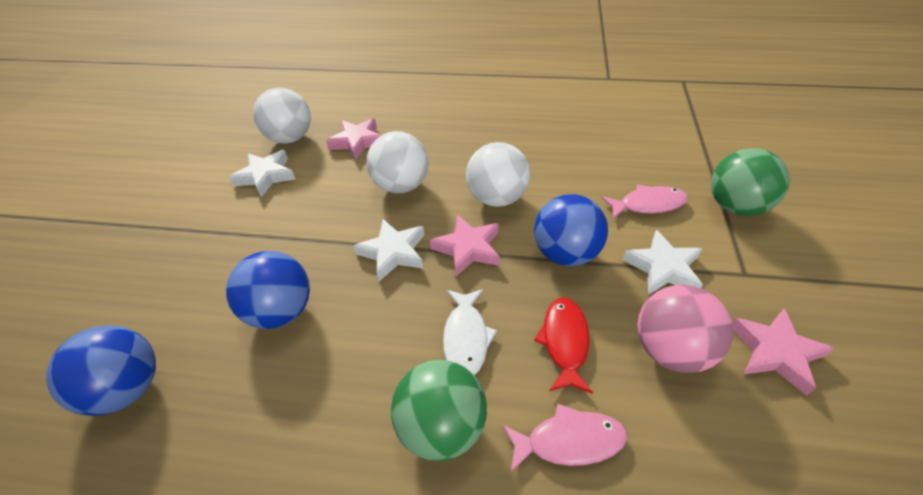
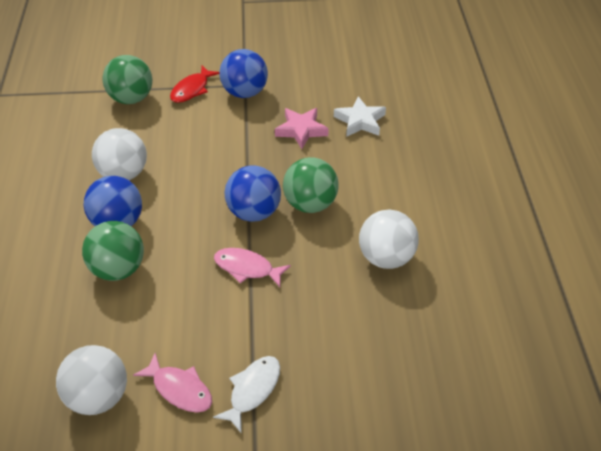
green ball: 2 -> 3
pink ball: 1 -> 0
pink star: 3 -> 1
white star: 3 -> 1

